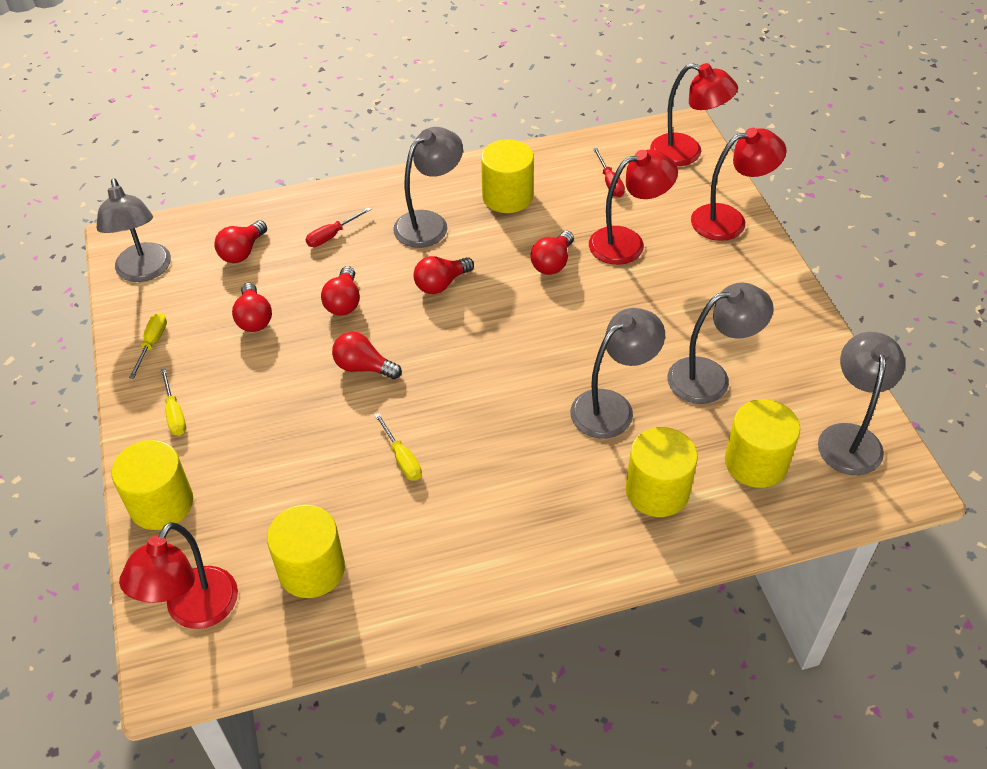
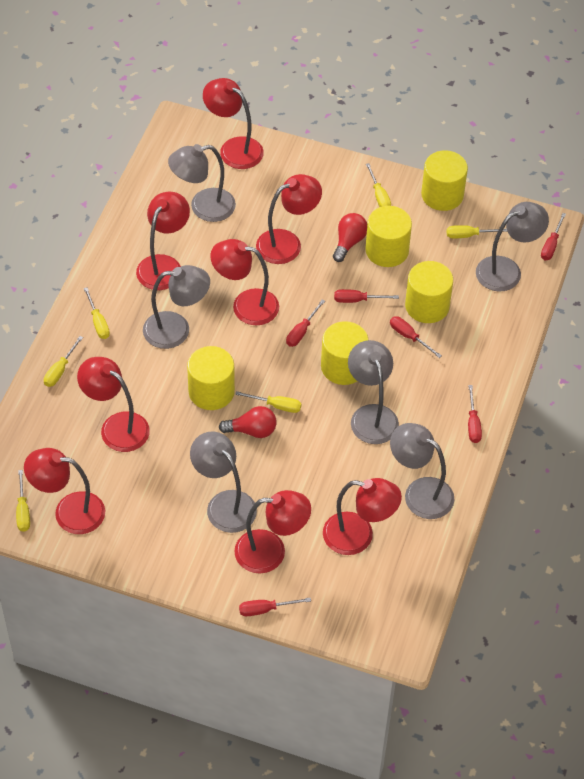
grey lamp: 5 -> 6
red lamp: 4 -> 8
red light bulb: 6 -> 2
red screwdriver: 2 -> 6
yellow screwdriver: 3 -> 6

